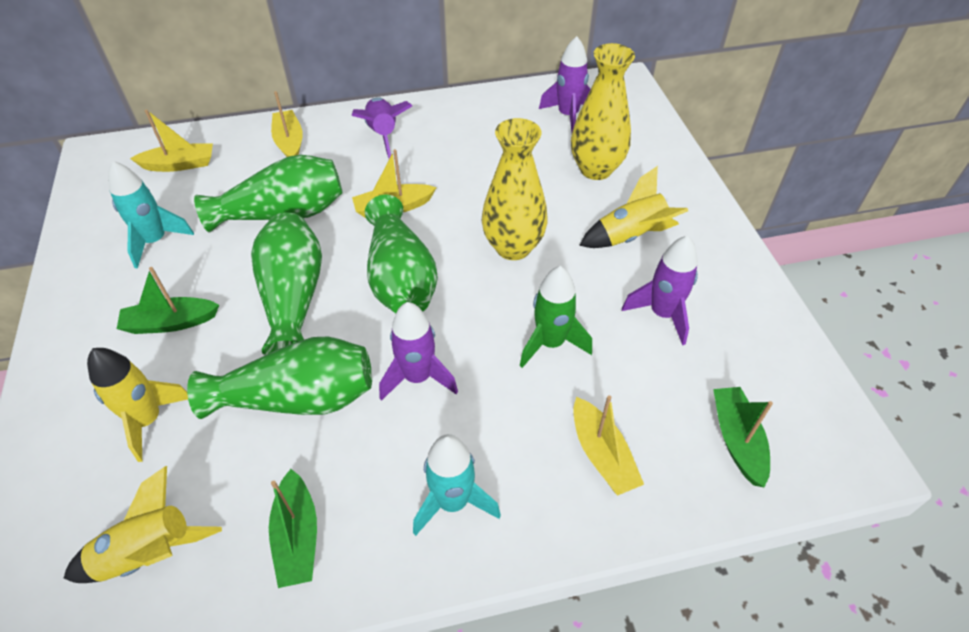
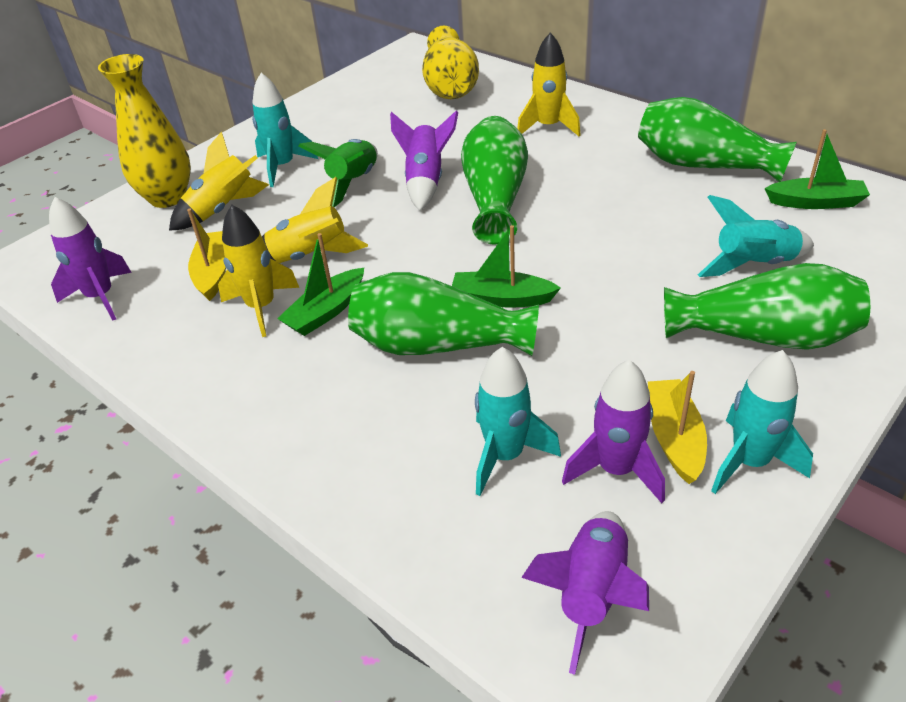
turquoise rocket: 2 -> 4
yellow boat: 4 -> 2
yellow rocket: 3 -> 4

